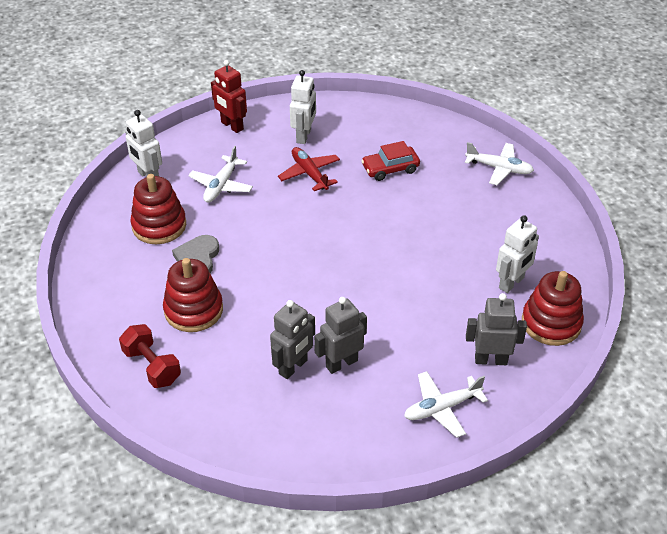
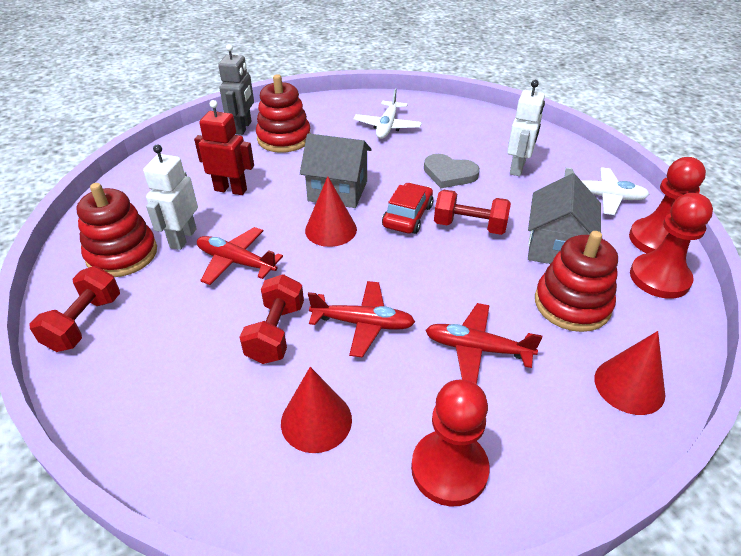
grey house: 0 -> 2
grey robot: 3 -> 1
red cone: 0 -> 3
red dumbbell: 1 -> 3
red pawn: 0 -> 3
red plane: 1 -> 3
white plane: 3 -> 2
white robot: 3 -> 2

